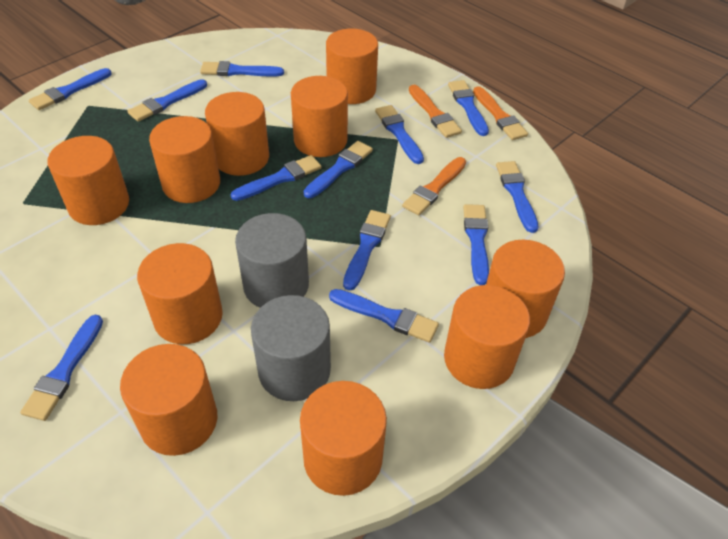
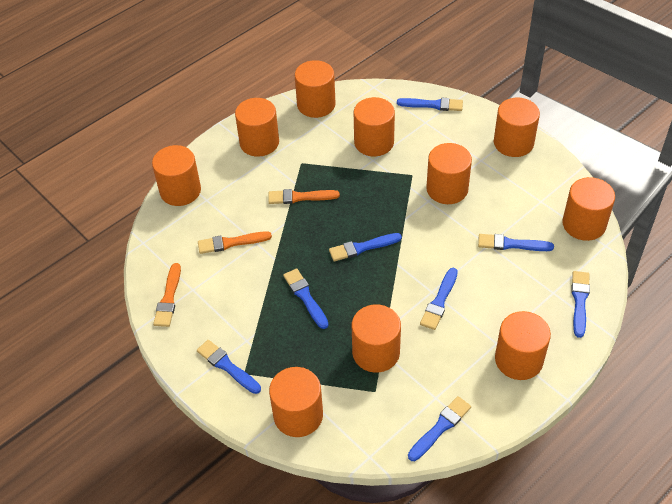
blue brush: 12 -> 8
grey cylinder: 2 -> 0

